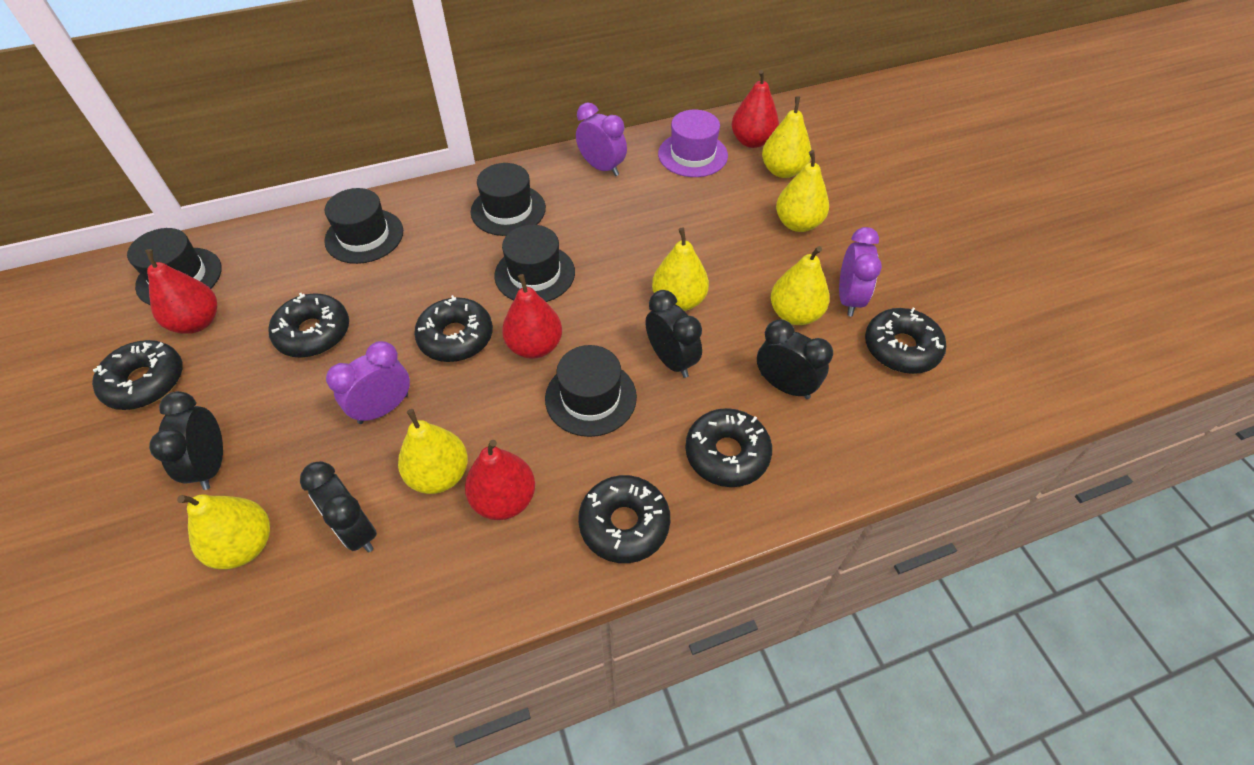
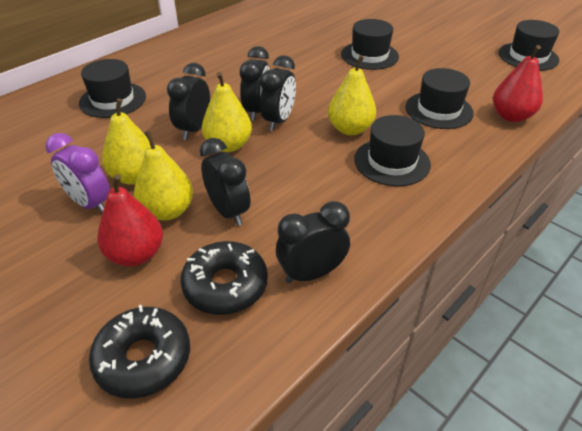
black clock: 4 -> 5
black donut: 6 -> 2
purple clock: 3 -> 1
purple hat: 1 -> 0
red pear: 4 -> 2
yellow pear: 6 -> 4

